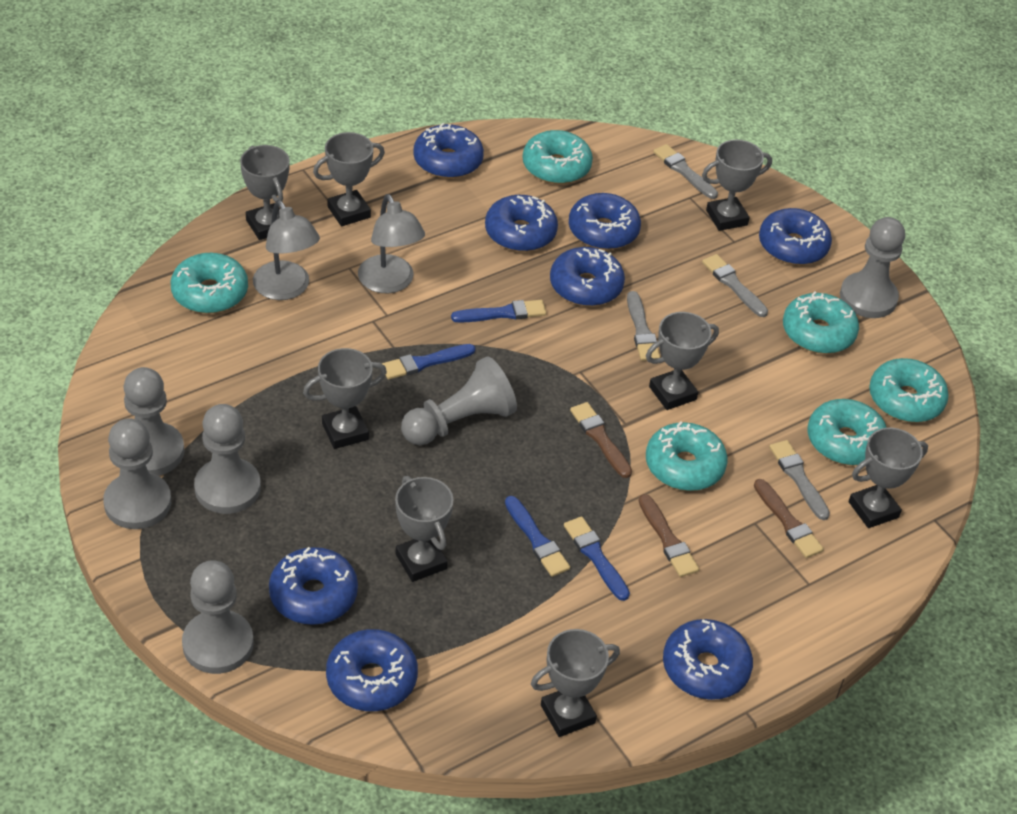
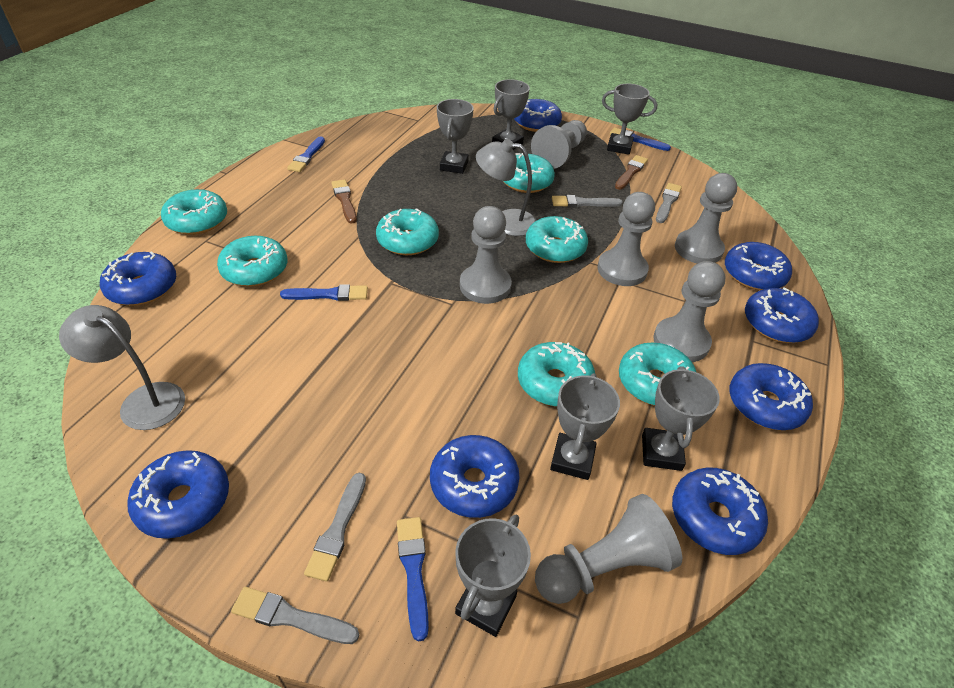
brown brush: 3 -> 2
grey trophy: 8 -> 6
turquoise donut: 6 -> 7

